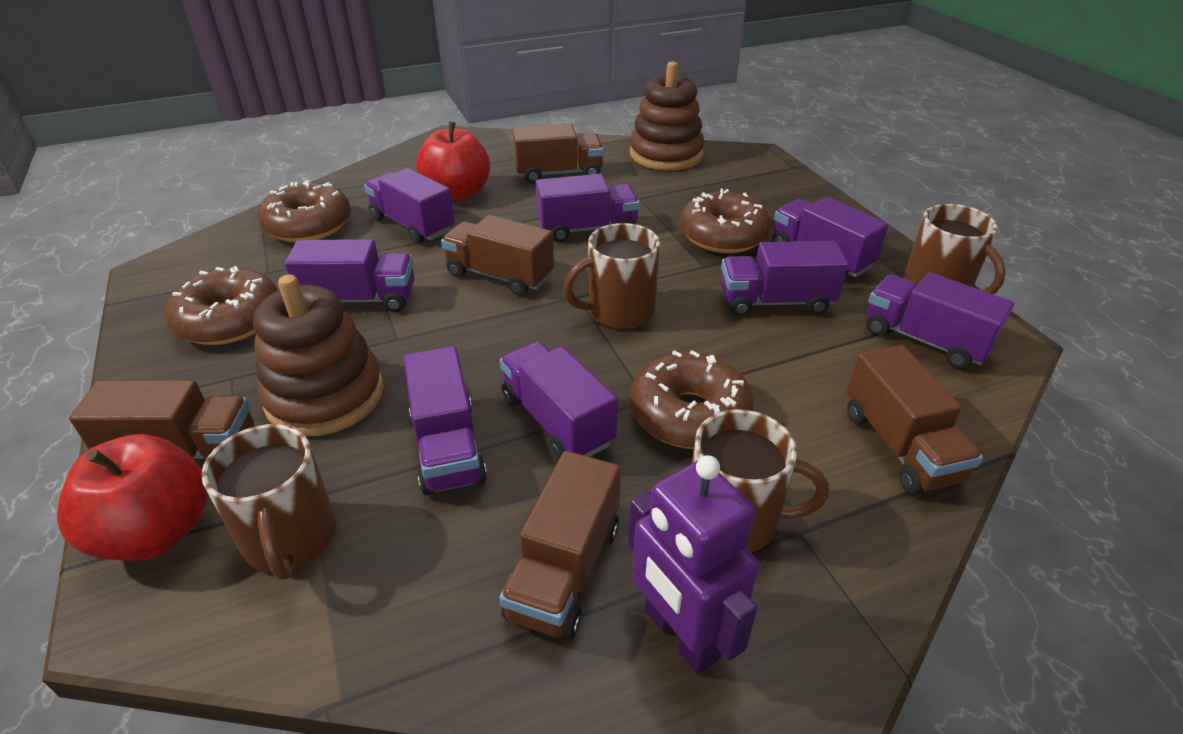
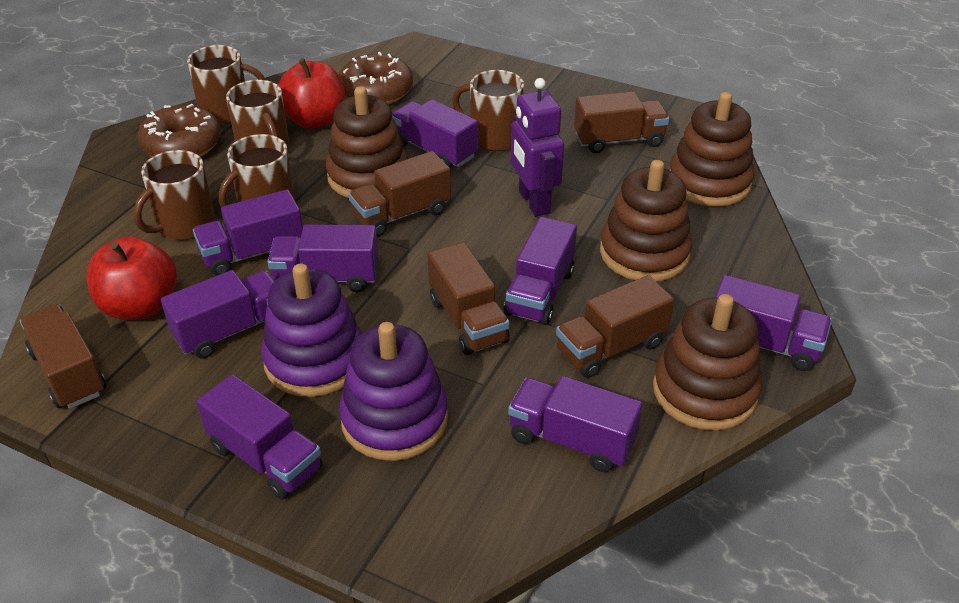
brown donut: 4 -> 2
brown mug: 4 -> 5
brown stacking toy: 2 -> 4
purple stacking toy: 0 -> 2

